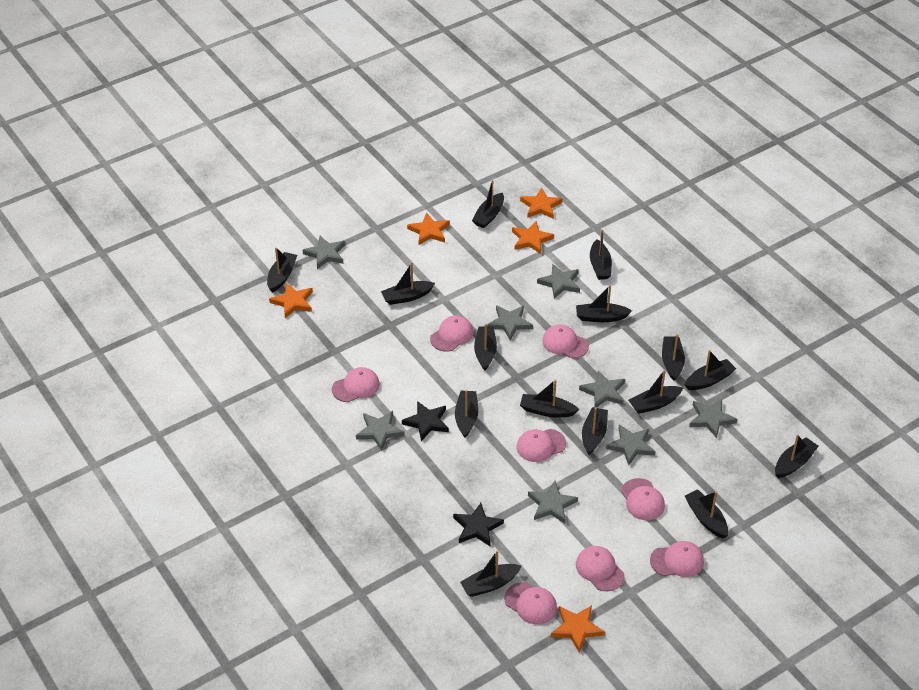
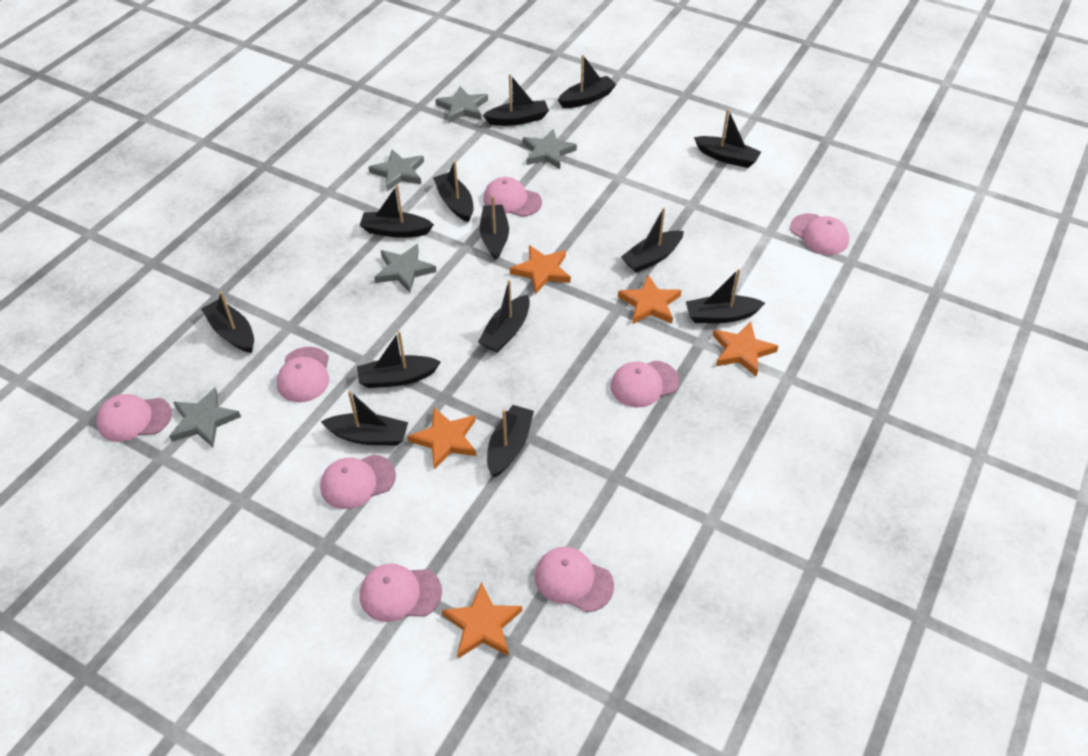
black boat: 15 -> 13
black star: 2 -> 0
grey star: 8 -> 5

